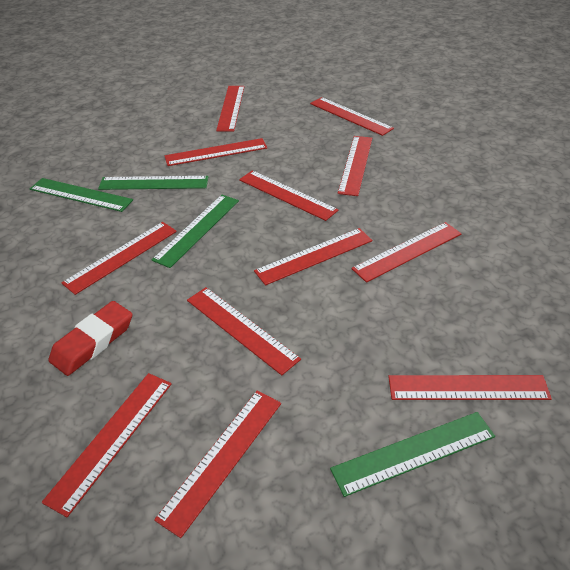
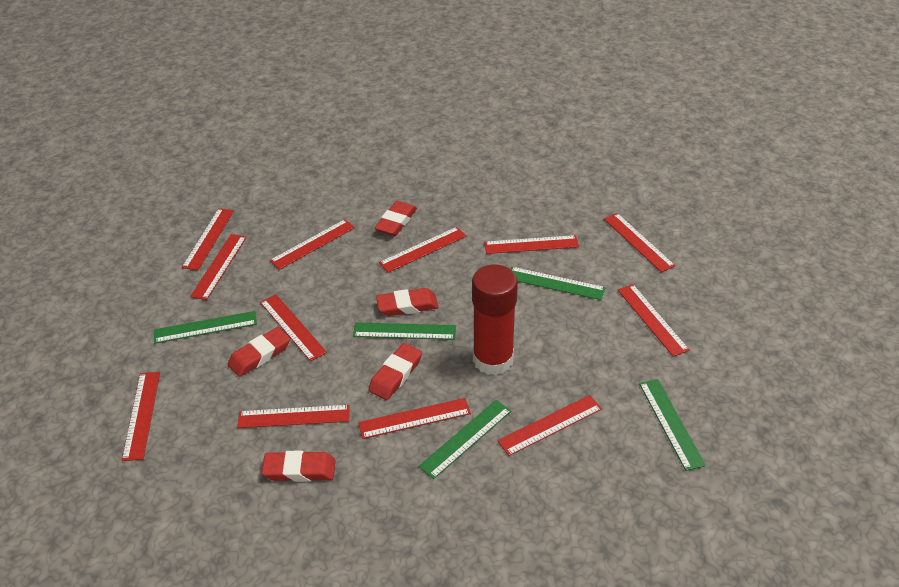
green ruler: 4 -> 5
red eraser: 1 -> 5
red glue stick: 0 -> 1

